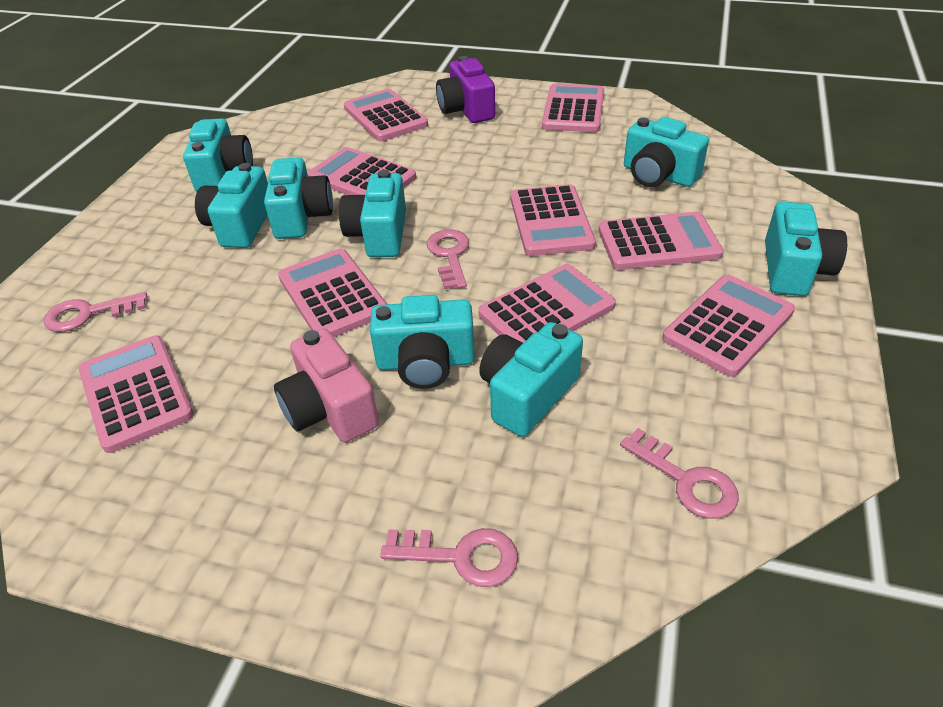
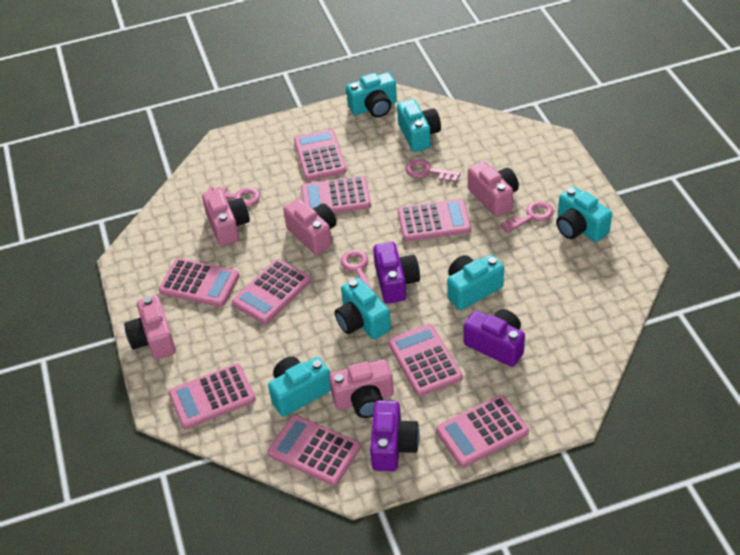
pink camera: 1 -> 5
purple camera: 1 -> 3
turquoise camera: 8 -> 6

